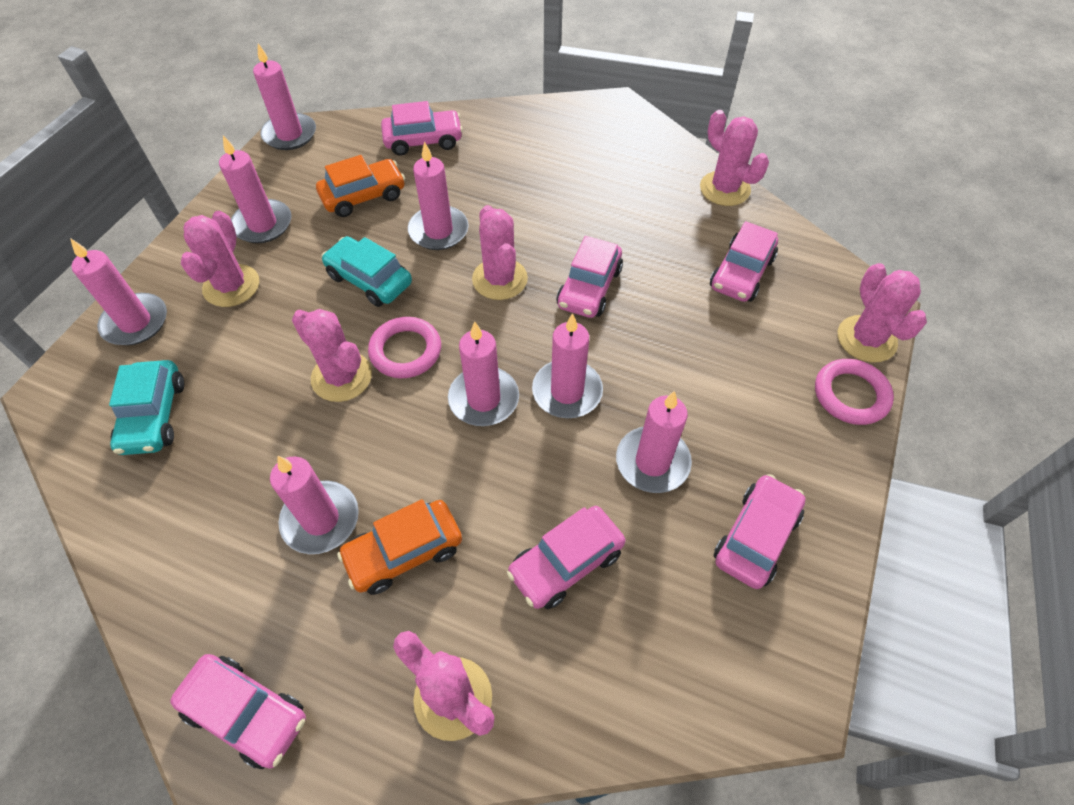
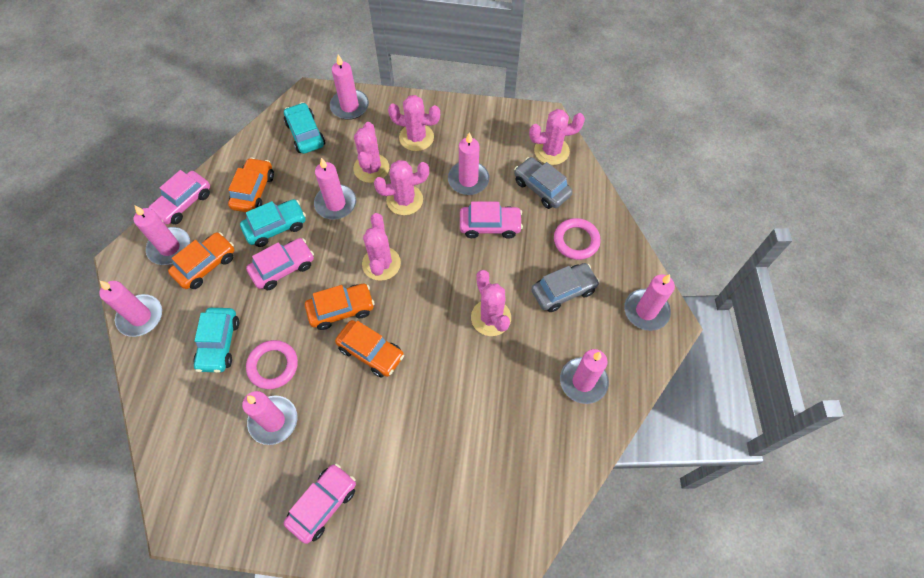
grey car: 0 -> 2
orange car: 2 -> 4
pink car: 6 -> 4
turquoise car: 2 -> 3

